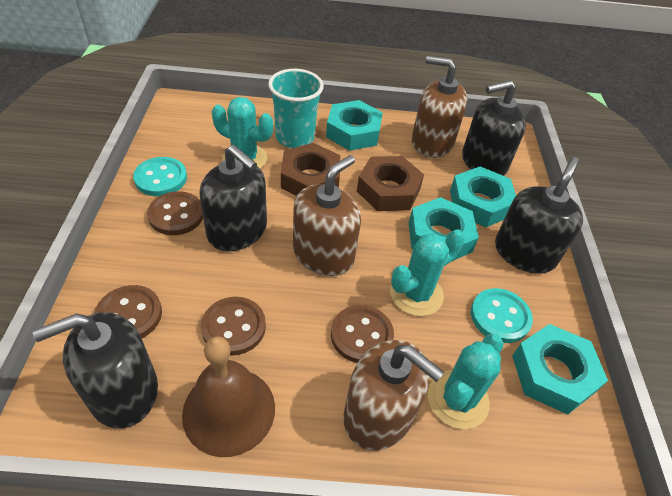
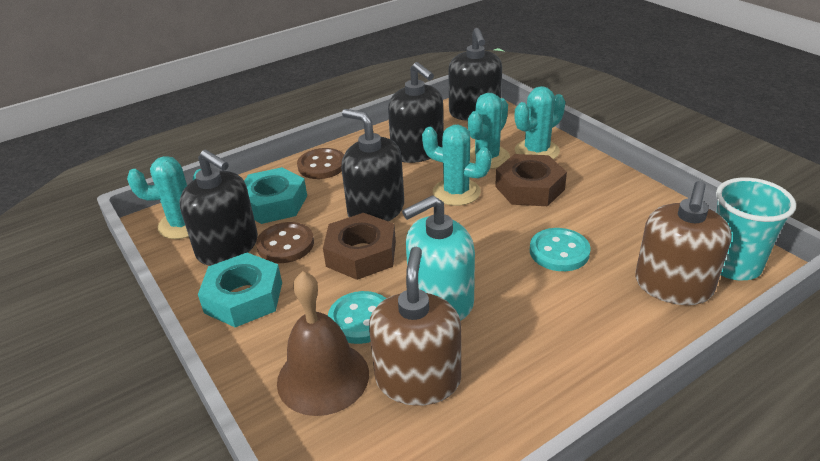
brown button: 4 -> 2
brown soap dispenser: 3 -> 2
turquoise cactus: 3 -> 4
turquoise nut: 4 -> 2
turquoise soap dispenser: 0 -> 1

